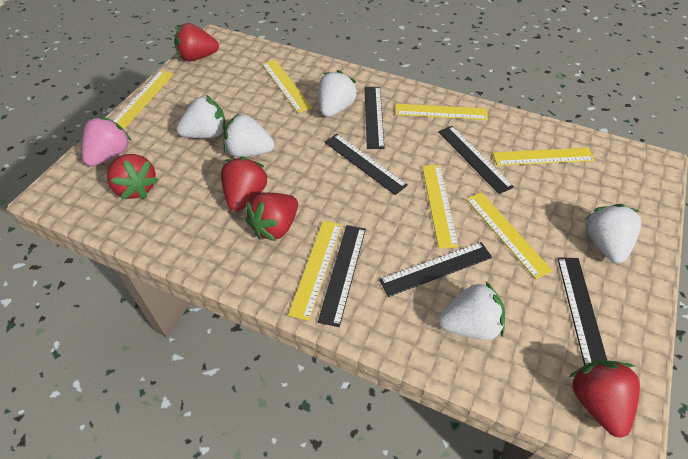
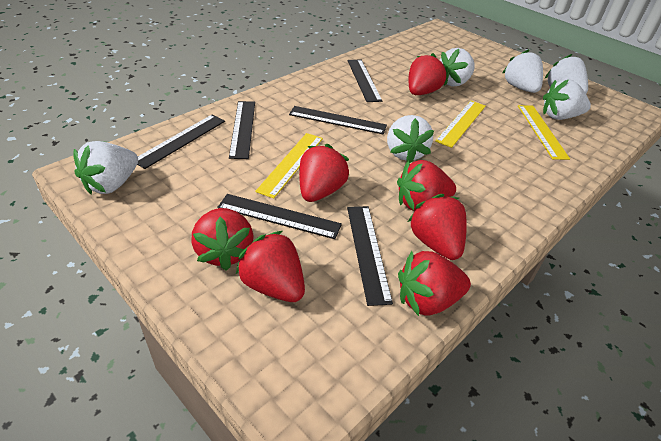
pink strawberry: 1 -> 0
red strawberry: 5 -> 7
white strawberry: 5 -> 6
yellow ruler: 7 -> 3

